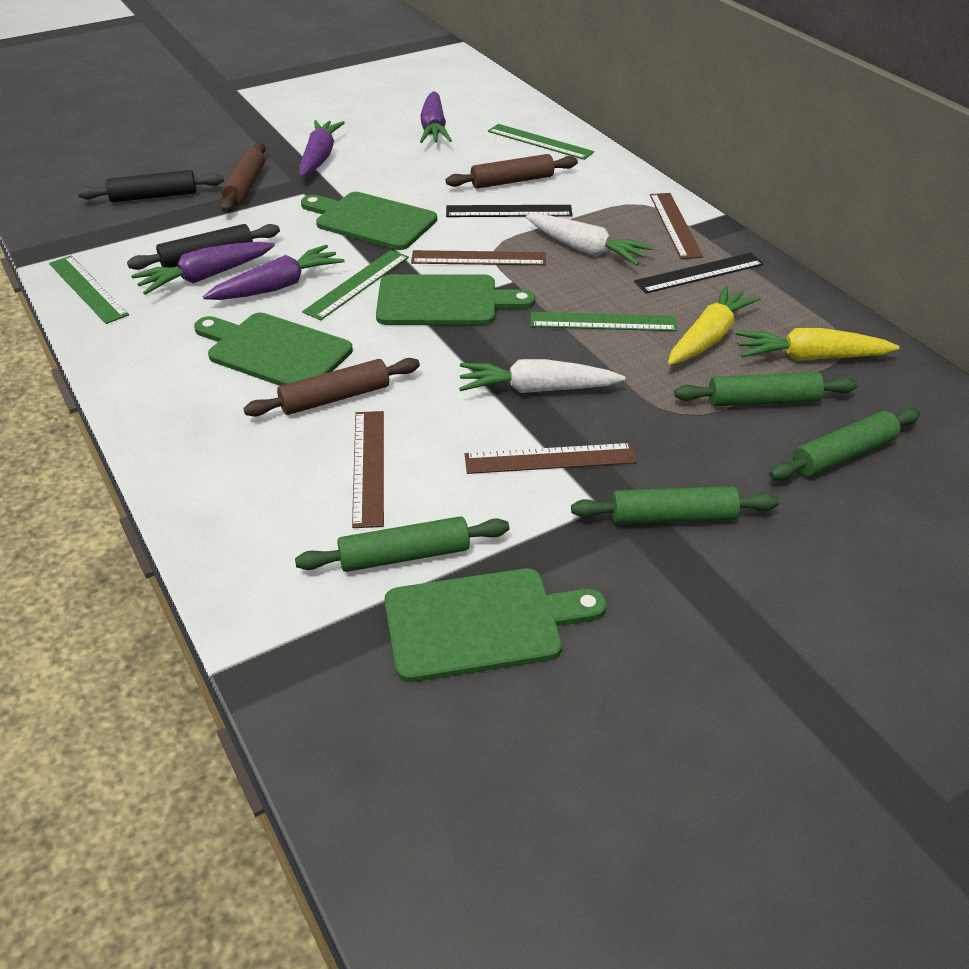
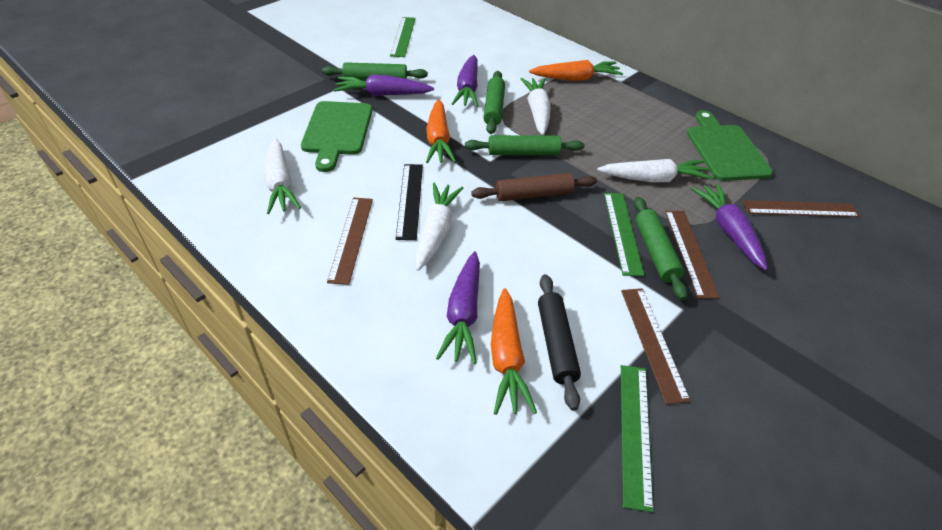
black rolling pin: 2 -> 1
black ruler: 2 -> 1
brown rolling pin: 3 -> 1
green cutting board: 4 -> 2
green ruler: 4 -> 3
orange carrot: 0 -> 3
white carrot: 2 -> 4
yellow carrot: 2 -> 0

